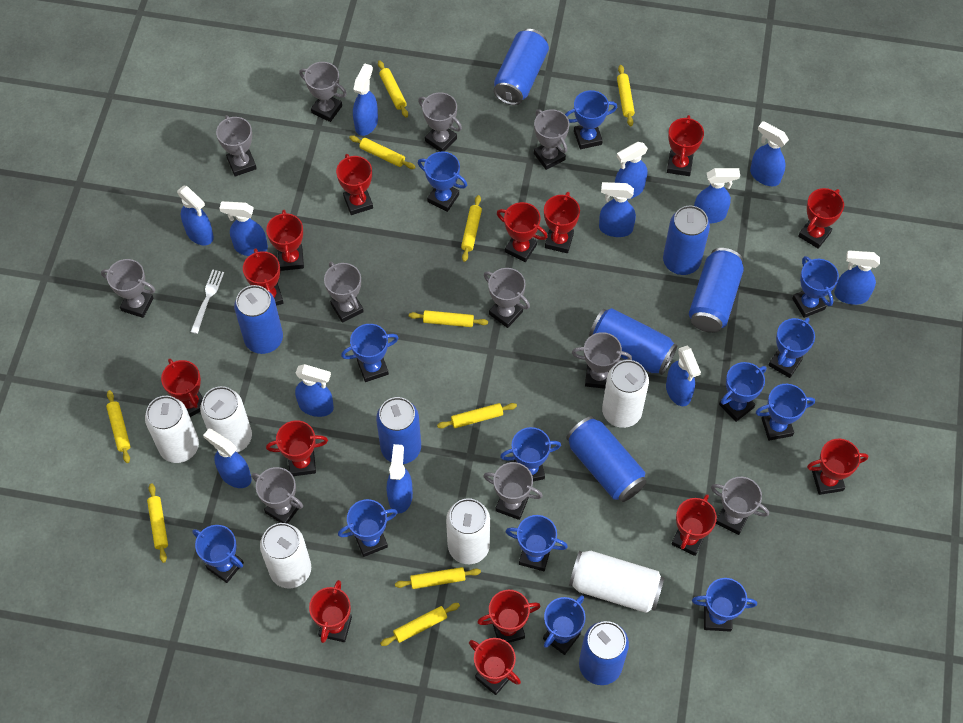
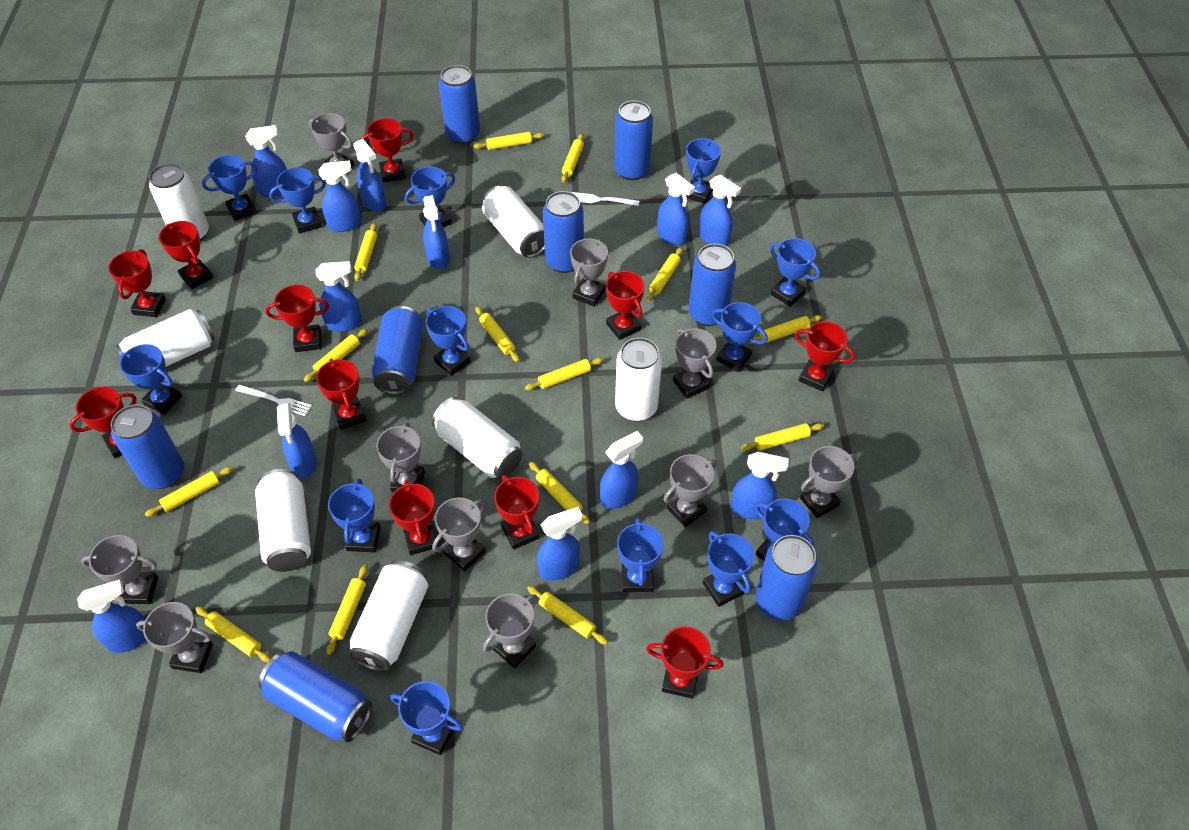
grey trophy: 11 -> 10
red trophy: 14 -> 11
white can: 6 -> 7
white fork: 1 -> 2
yellow rolling pin: 10 -> 14

